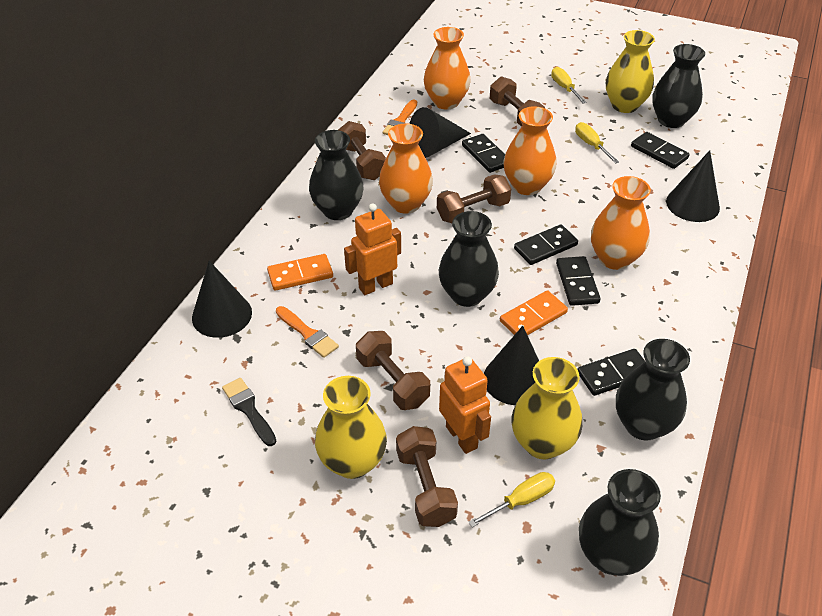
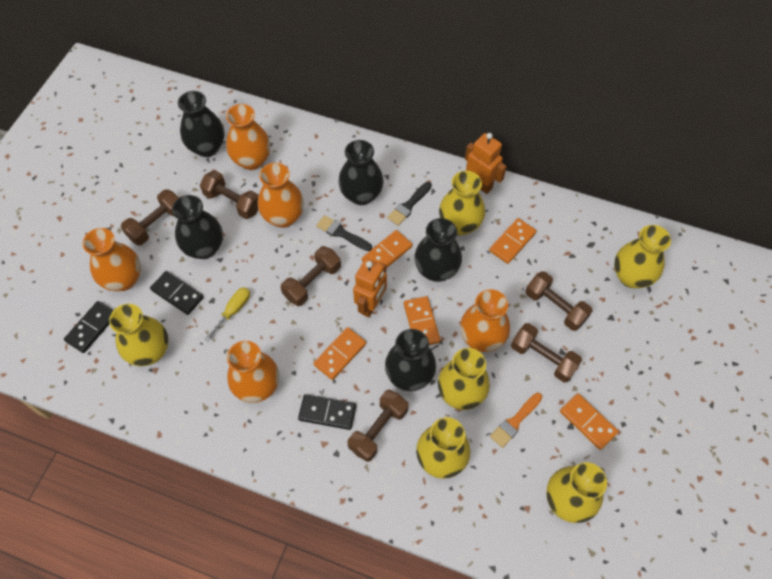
black brush: 1 -> 2
black cone: 4 -> 0
black domino: 5 -> 3
brown dumbbell: 5 -> 6
orange brush: 2 -> 1
orange domino: 2 -> 5
orange vase: 4 -> 5
yellow screwdriver: 3 -> 1
yellow vase: 3 -> 6

